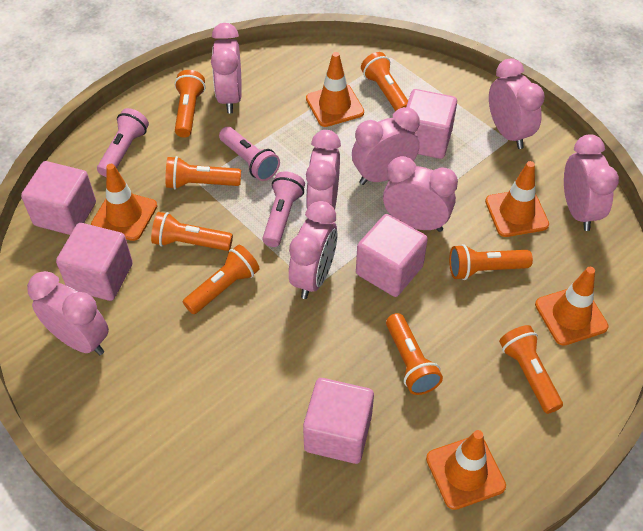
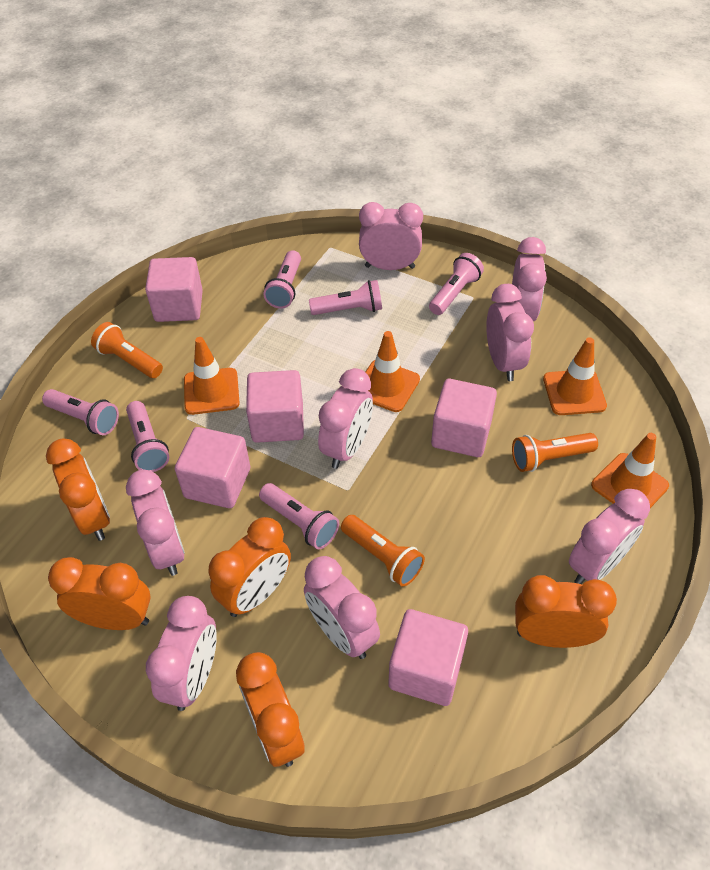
orange clock: 0 -> 5
orange flashlight: 8 -> 3
orange traffic cone: 5 -> 4
pink flashlight: 3 -> 6

